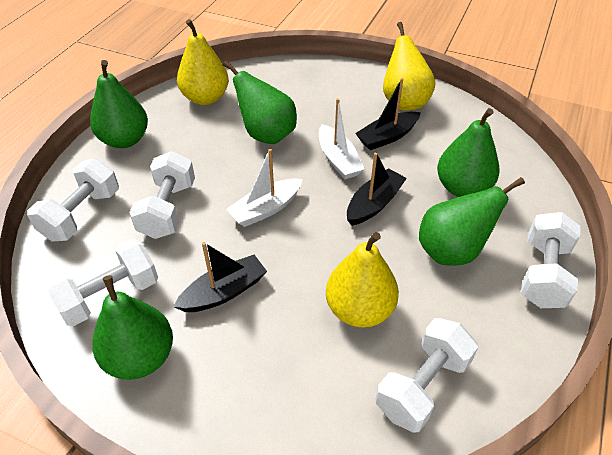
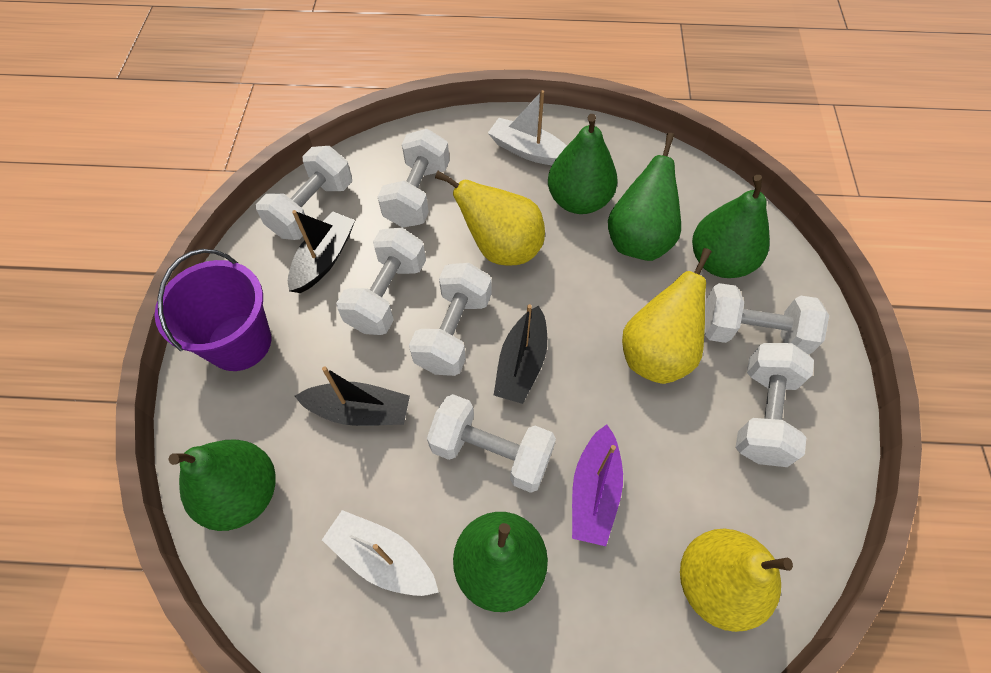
purple boat: 0 -> 1
purple bucket: 0 -> 1
white dumbbell: 5 -> 7

